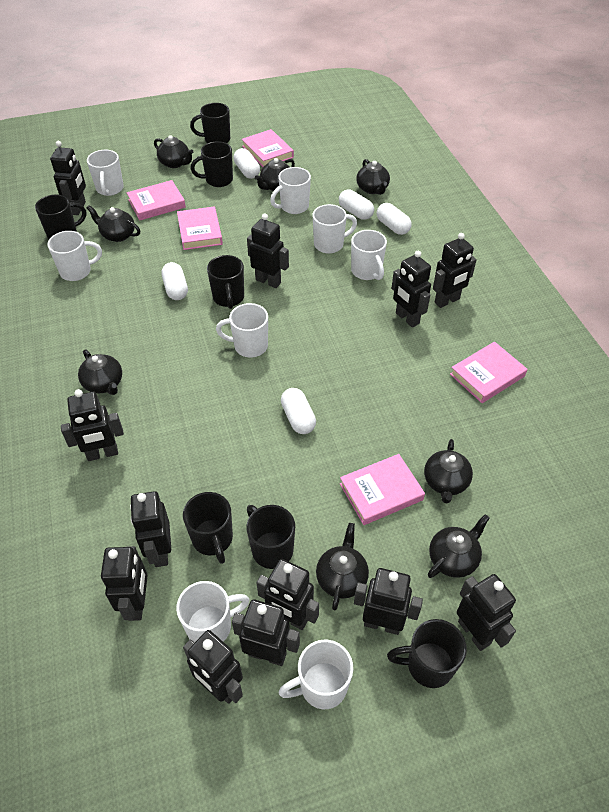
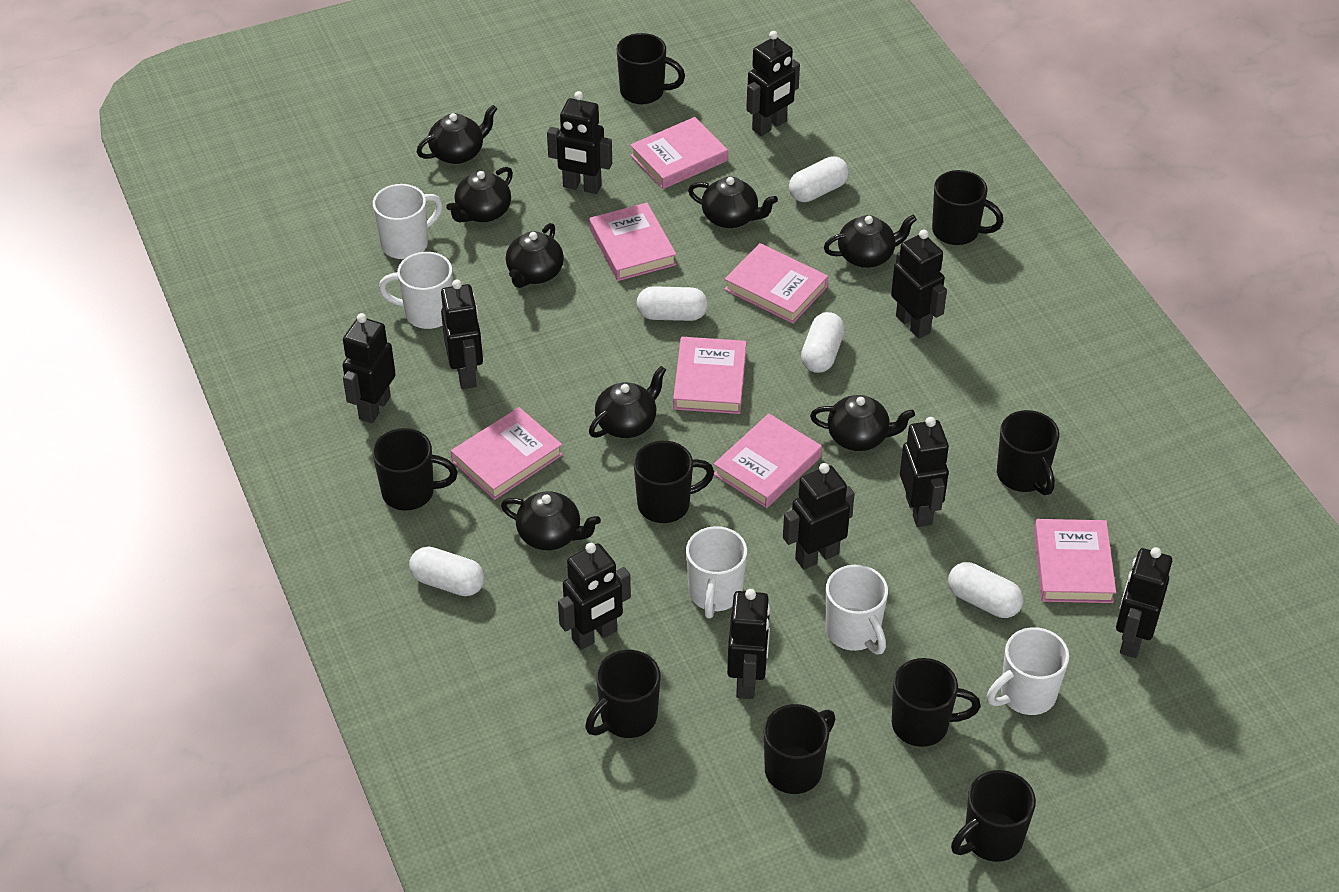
black mug: 7 -> 9
black robot: 12 -> 10
pink book: 5 -> 7
white mug: 8 -> 5

